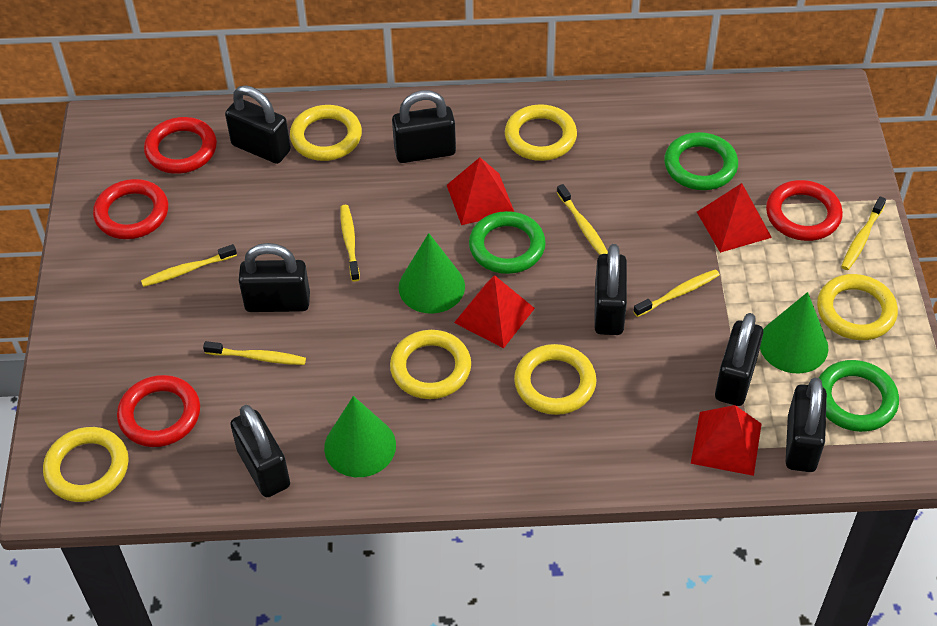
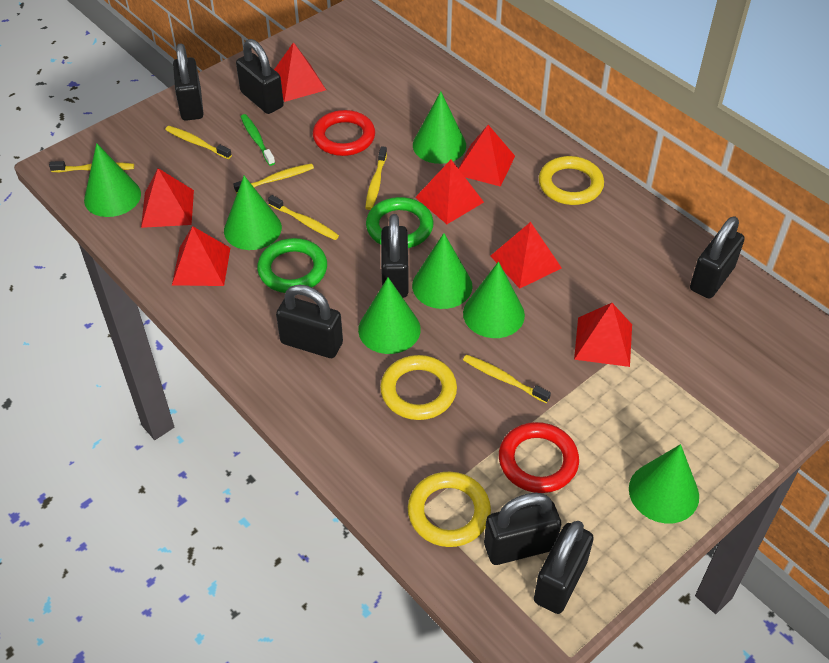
green cone: 3 -> 7
green ring: 3 -> 2
green toothbrush: 0 -> 1
red pyramid: 4 -> 7
red ring: 4 -> 2
yellow ring: 6 -> 3

